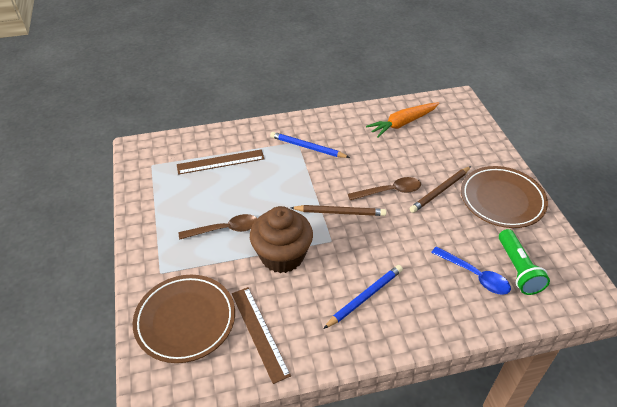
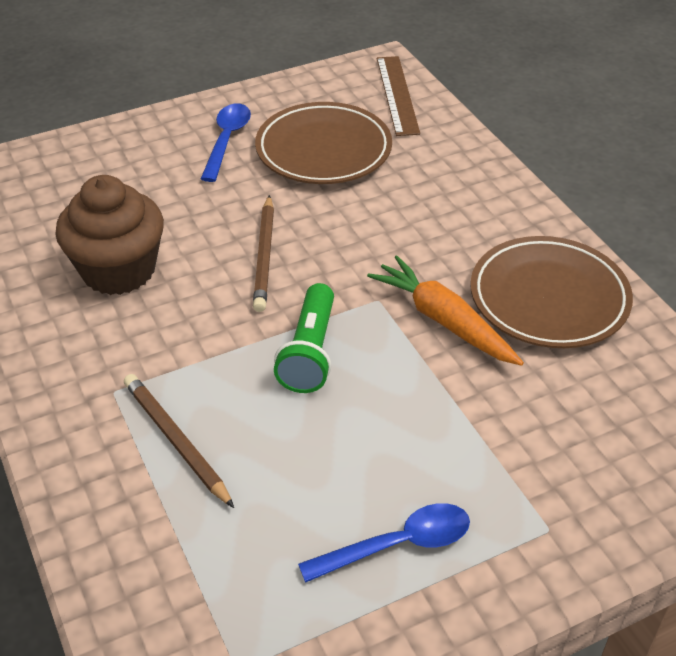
blue pencil: 2 -> 0
blue spoon: 1 -> 2
brown ruler: 2 -> 1
brown spoon: 2 -> 0

